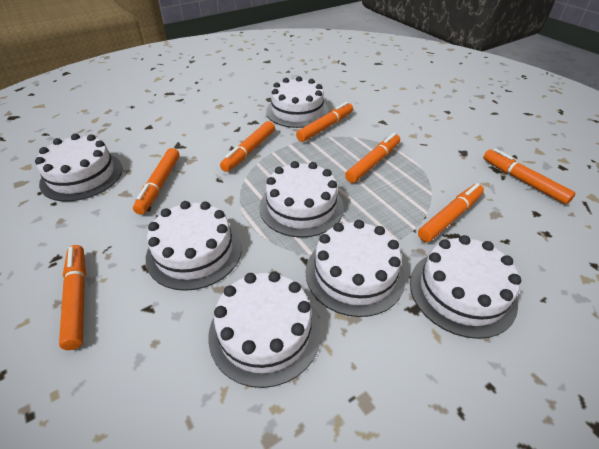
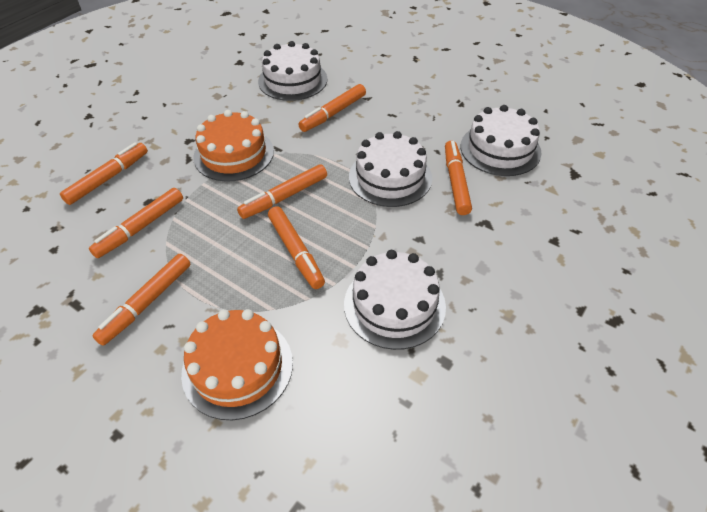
orange cake: 0 -> 2
white cake: 7 -> 4

